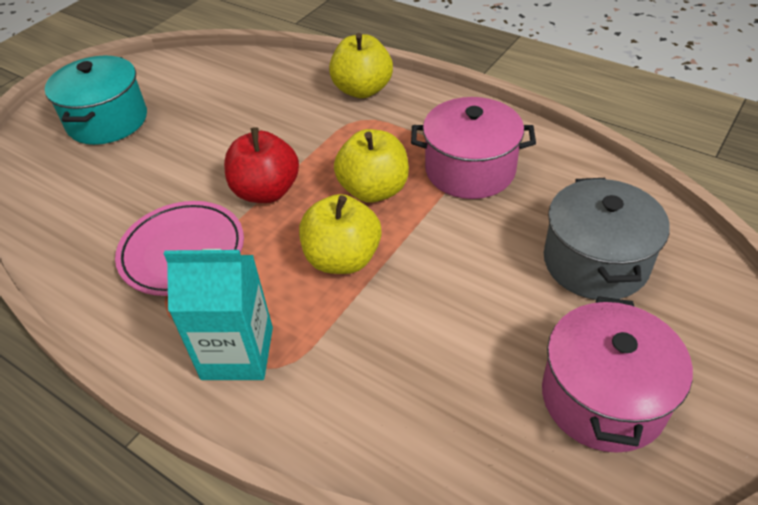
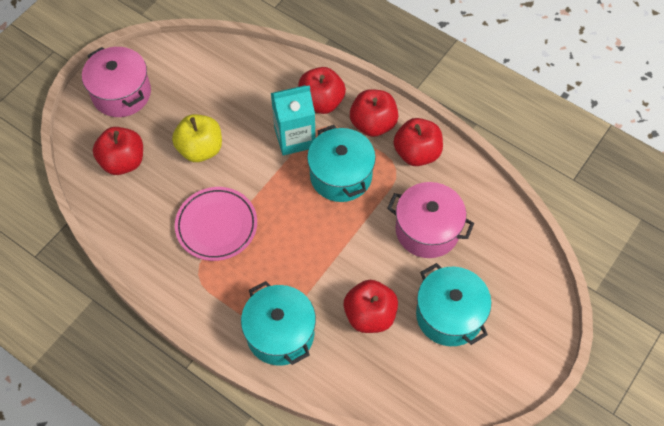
grey pot: 1 -> 0
red apple: 1 -> 5
turquoise pot: 1 -> 3
yellow apple: 3 -> 1

